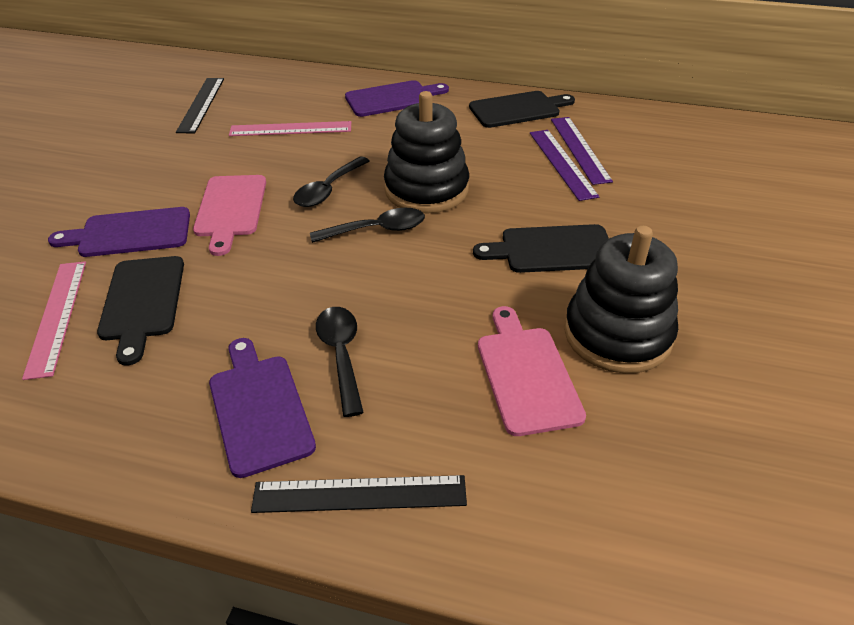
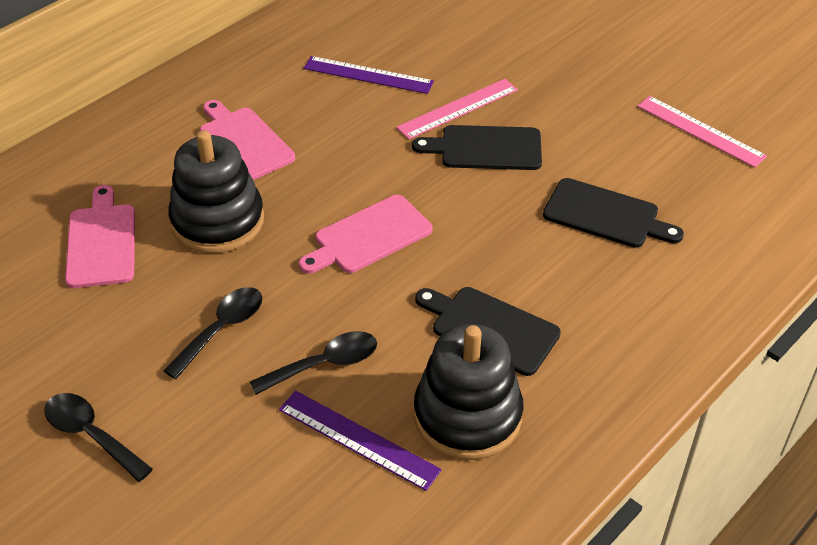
black ruler: 2 -> 0
pink cutting board: 2 -> 3
purple cutting board: 3 -> 0

